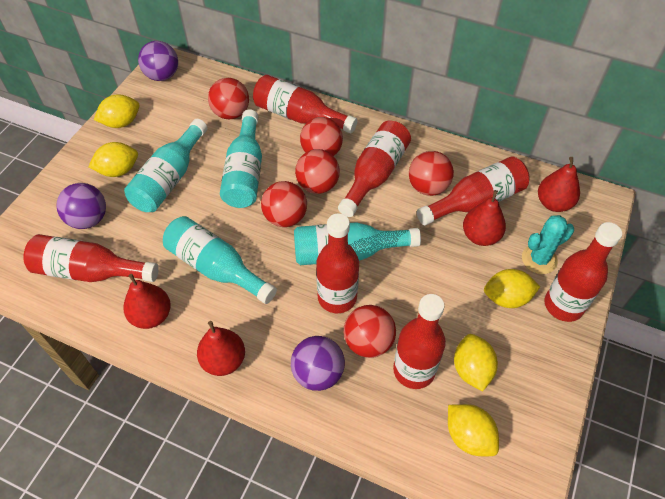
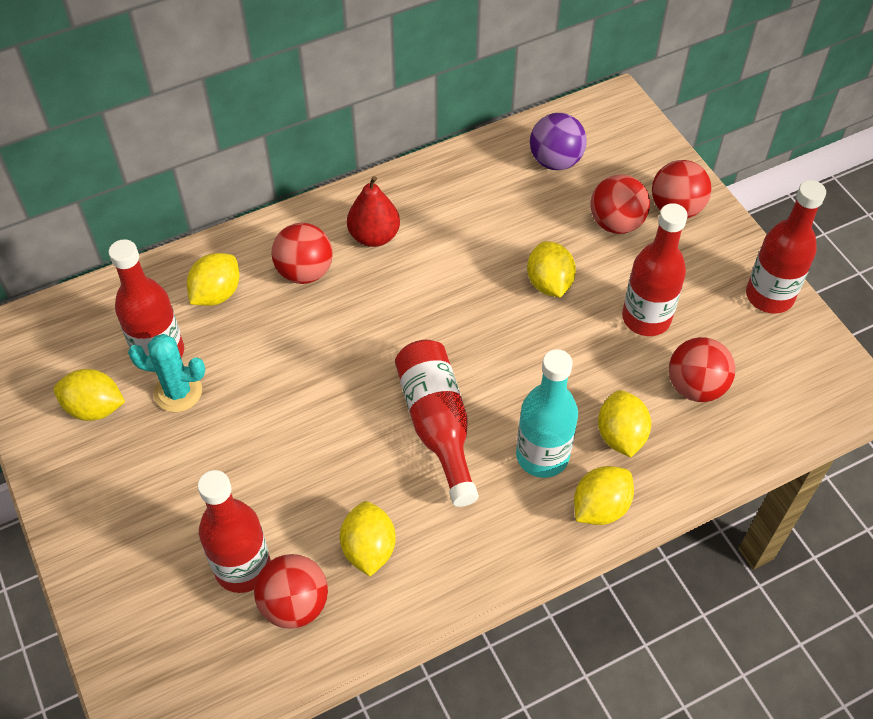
purple ball: 3 -> 1
red ball: 6 -> 5
red bottle: 7 -> 5
red pear: 4 -> 1
turquoise bottle: 4 -> 1
yellow lemon: 5 -> 6

